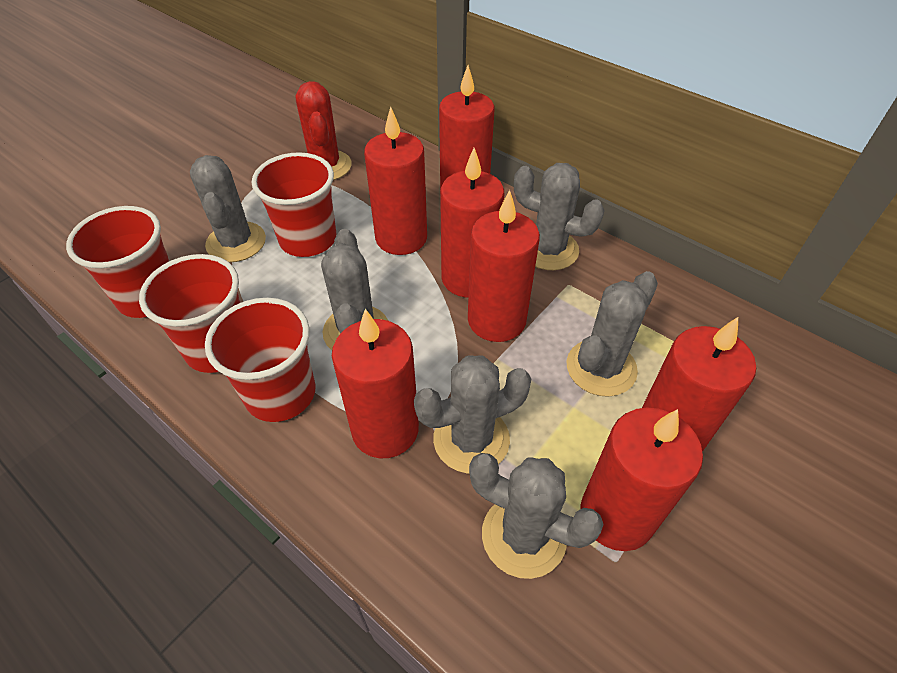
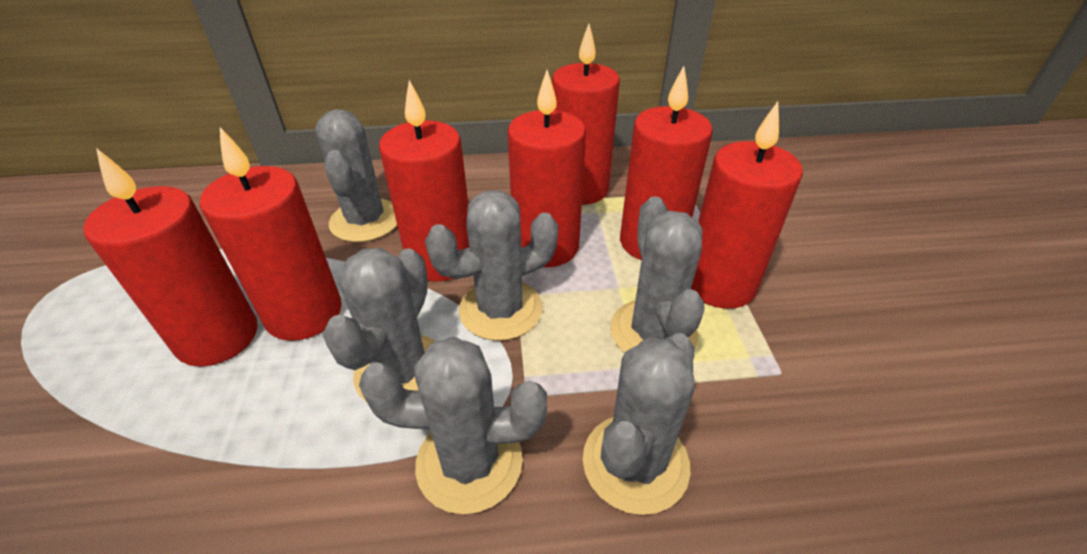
red cactus: 1 -> 0
red cup: 4 -> 0

